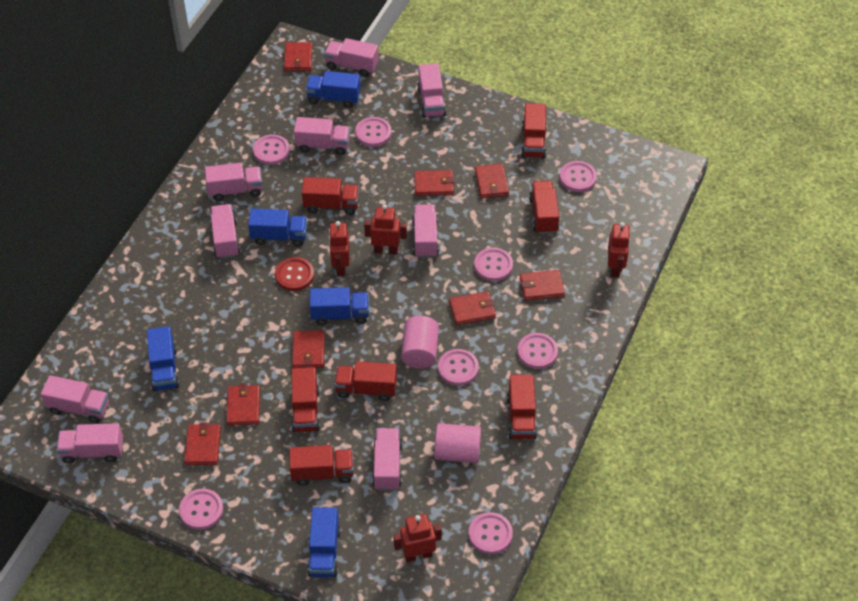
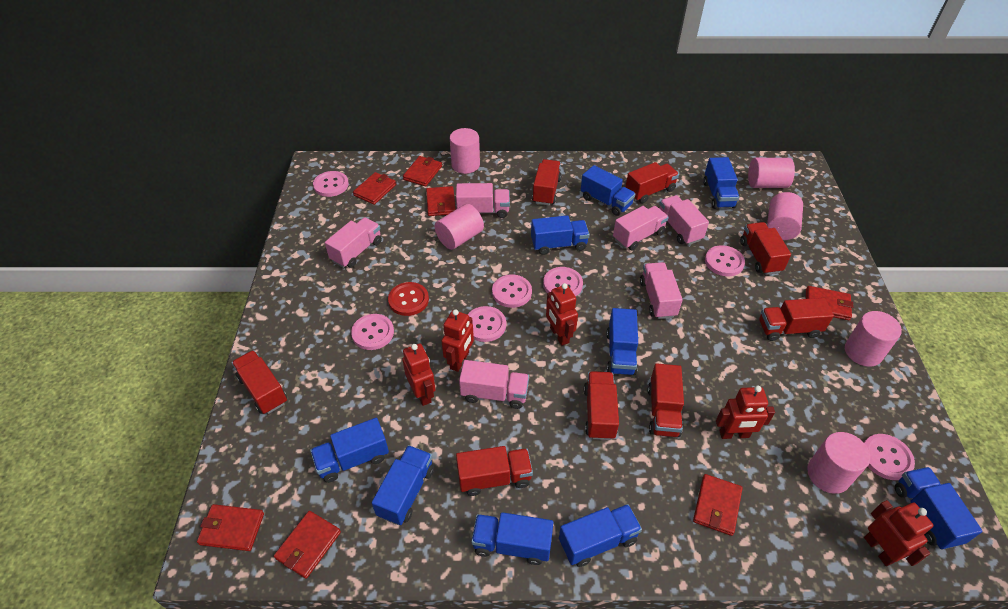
blue truck: 5 -> 9
pink button: 8 -> 7
pink cylinder: 2 -> 6
pink truck: 9 -> 6
red robot: 4 -> 5
red truck: 7 -> 8
red wallet: 8 -> 7

